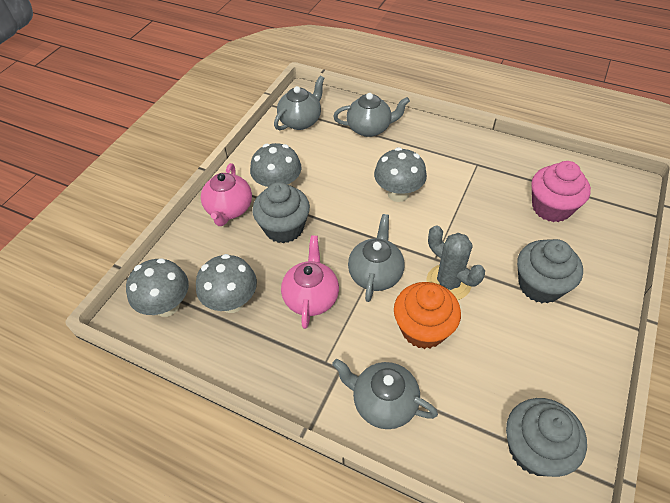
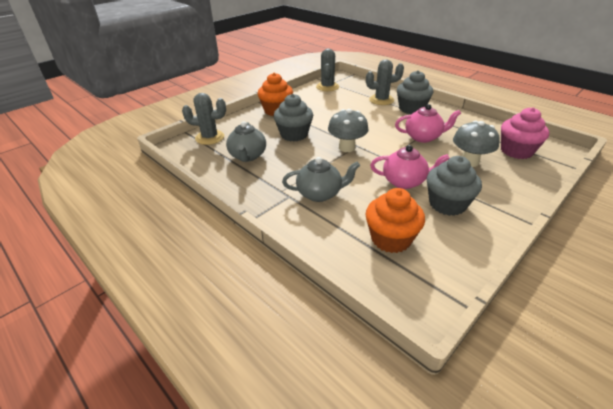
grey cactus: 1 -> 3
grey mushroom: 4 -> 2
grey teapot: 4 -> 2
orange cupcake: 1 -> 2

